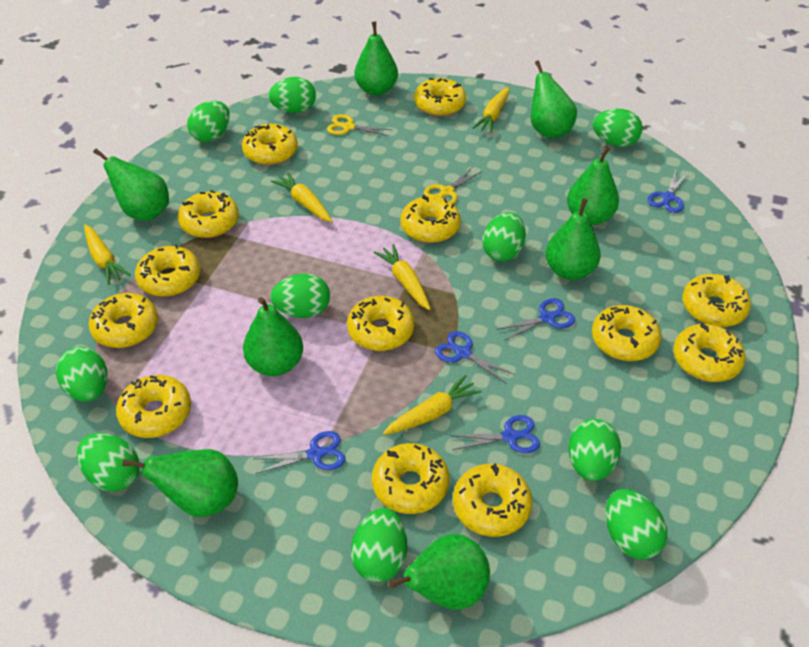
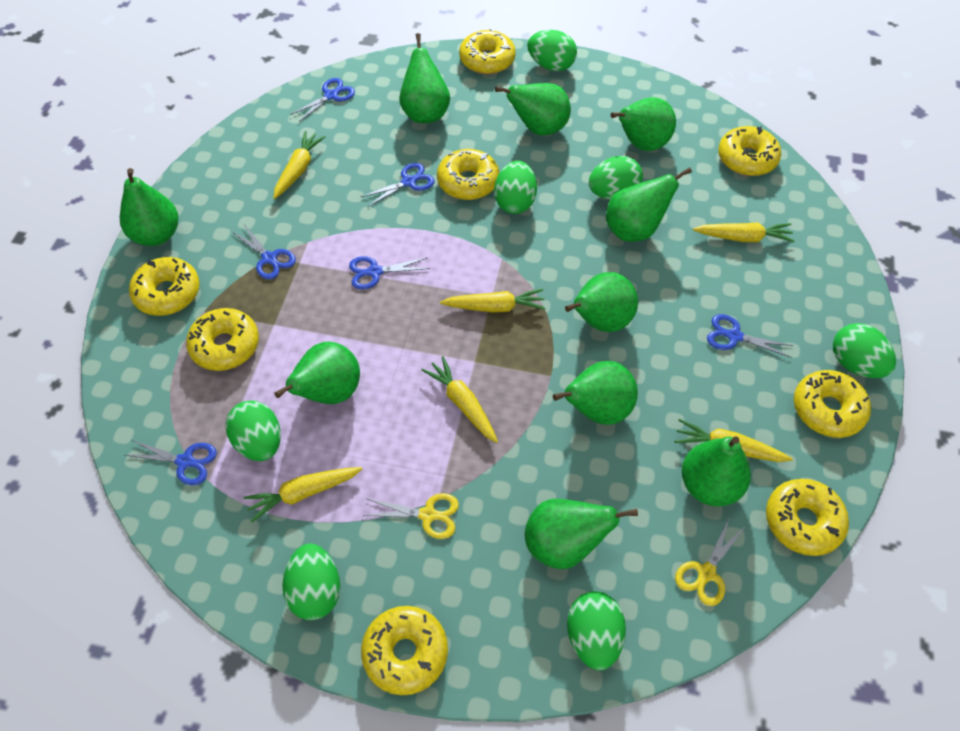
blue scissors: 5 -> 6
green egg: 10 -> 7
green pear: 8 -> 10
yellow carrot: 5 -> 6
yellow donut: 13 -> 8

